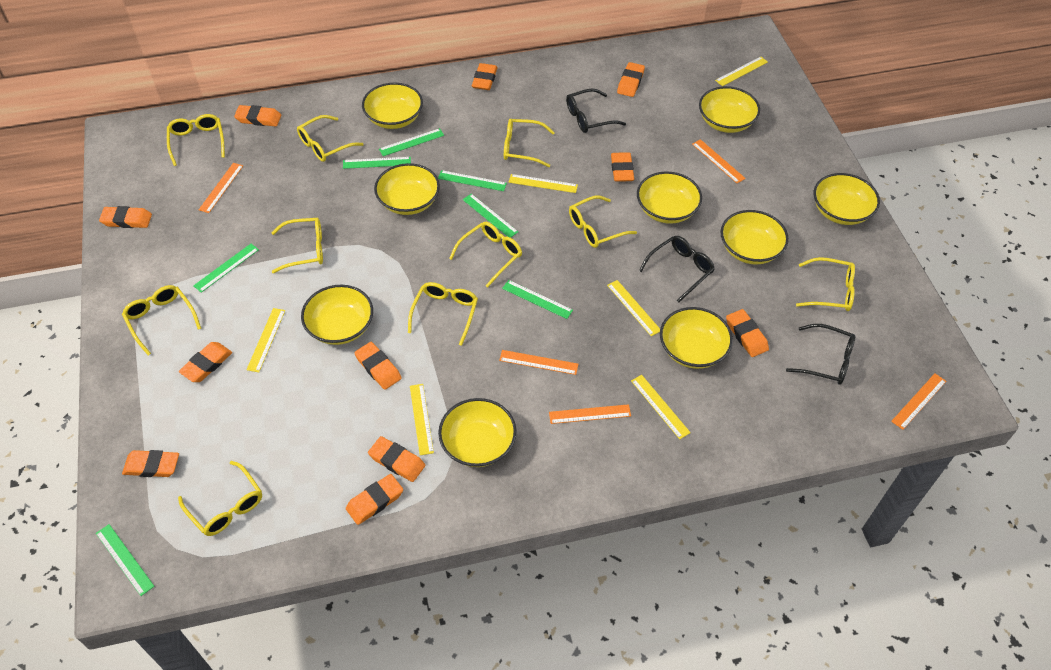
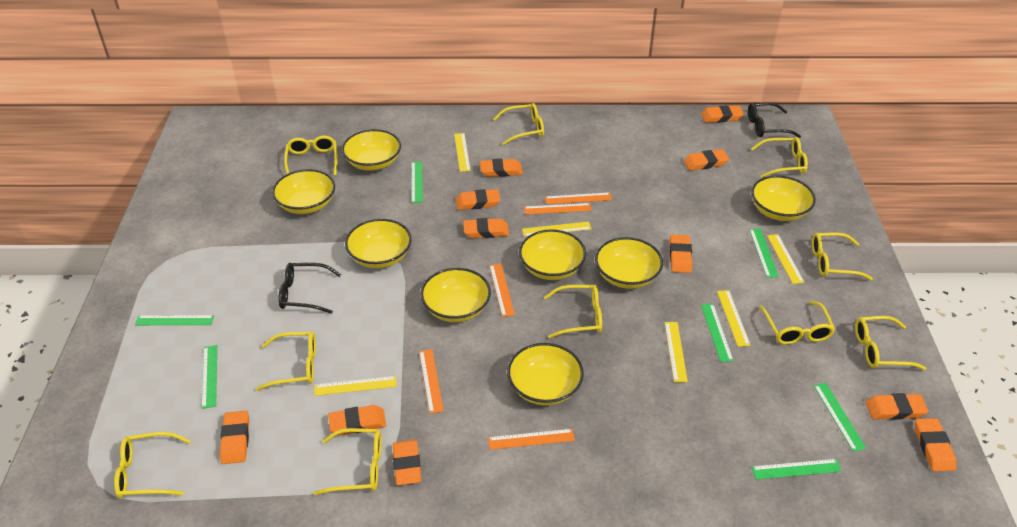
black glasses: 3 -> 2
yellow bowl: 9 -> 8

